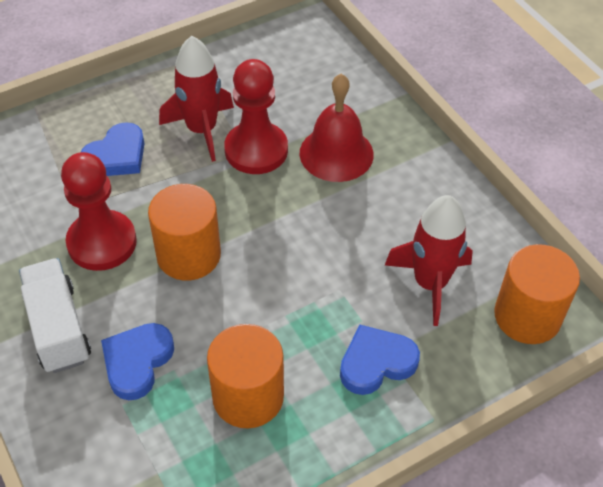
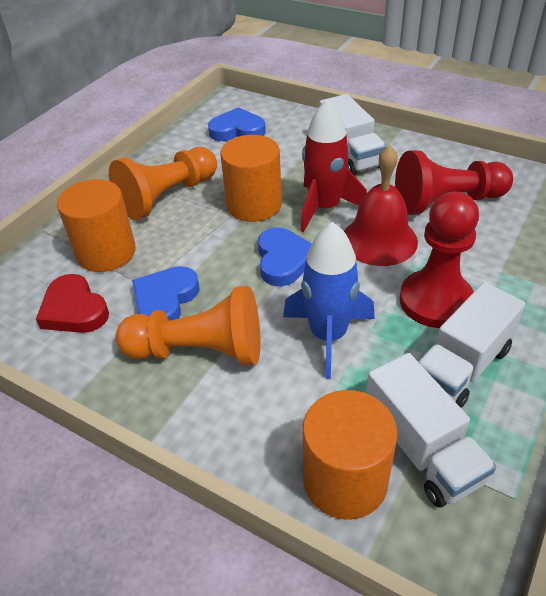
blue rocket: 0 -> 1
orange pawn: 0 -> 2
red heart: 0 -> 1
red rocket: 2 -> 1
white truck: 1 -> 3

